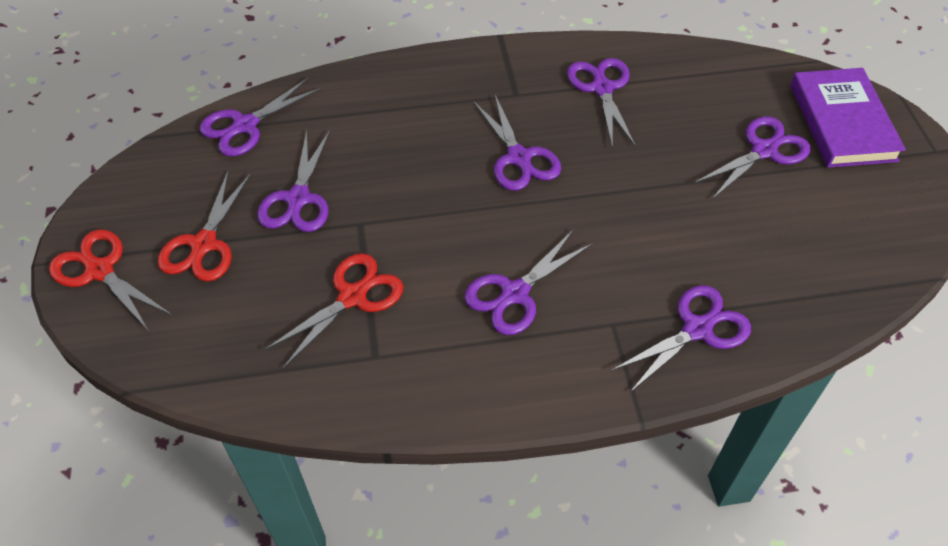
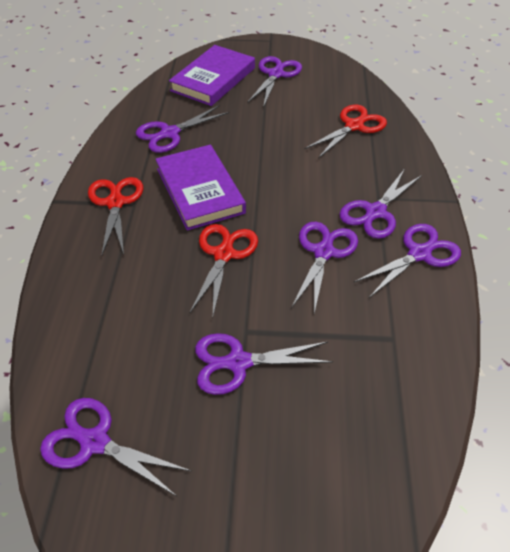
purple book: 1 -> 2

